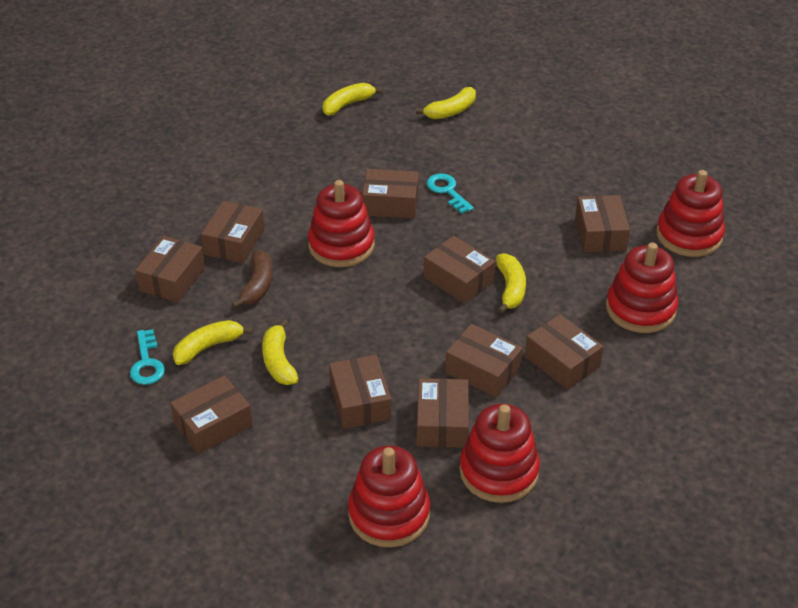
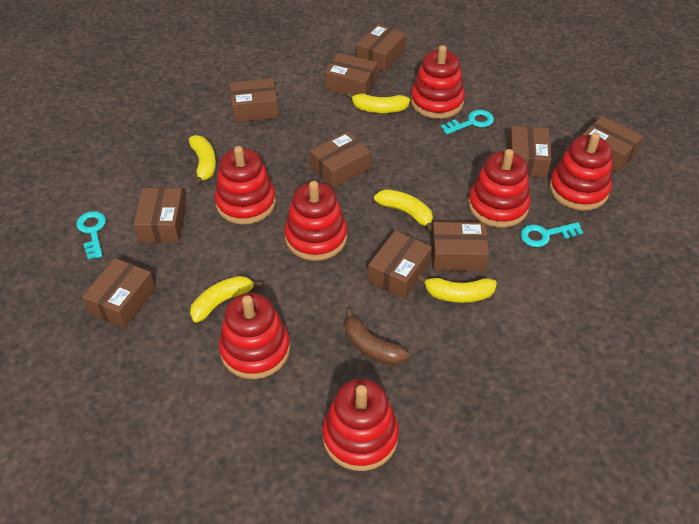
red stacking toy: 5 -> 7
turquoise key: 2 -> 3

